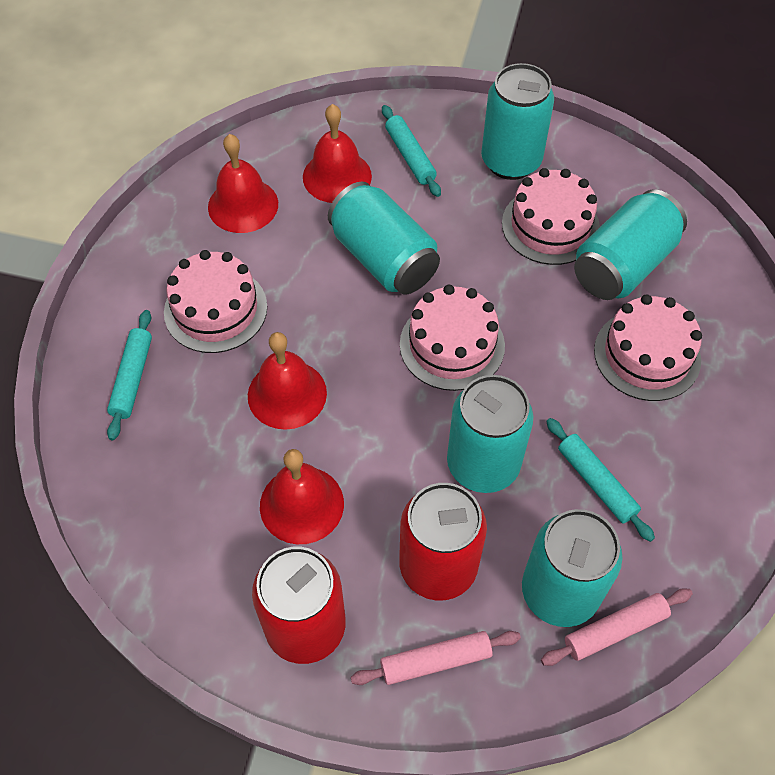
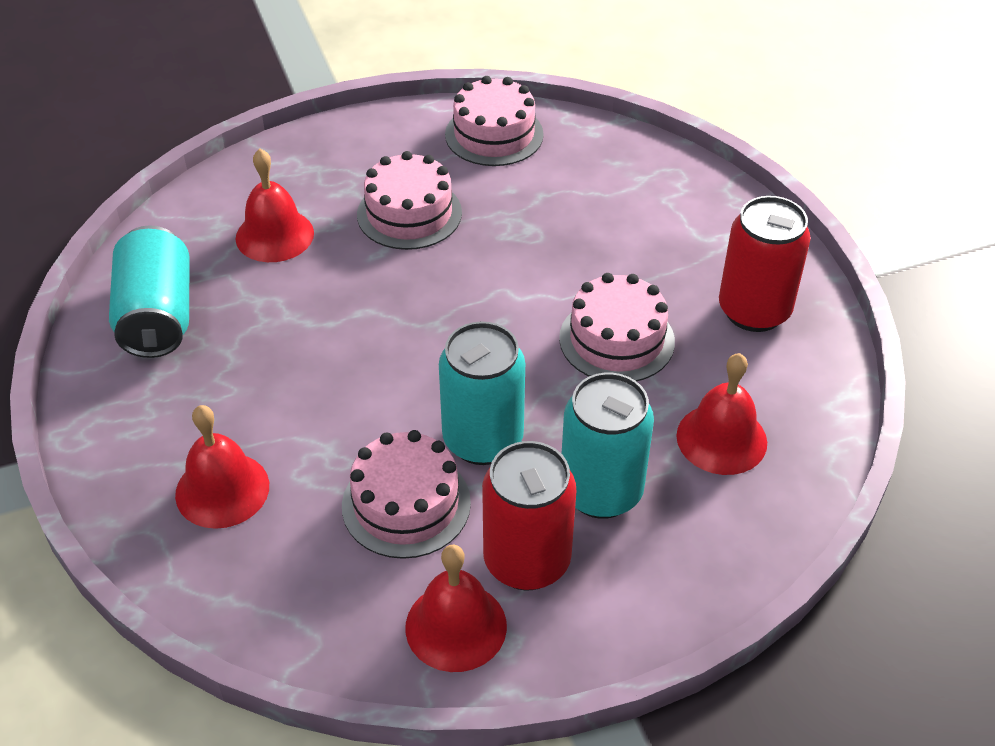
pink rolling pin: 2 -> 0
turquoise can: 5 -> 3
turquoise rolling pin: 3 -> 0

